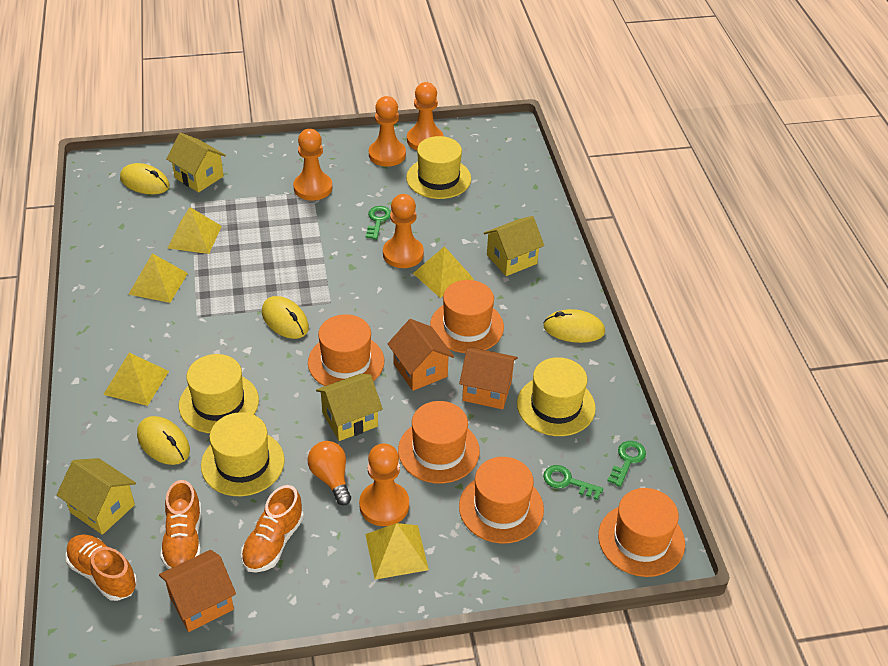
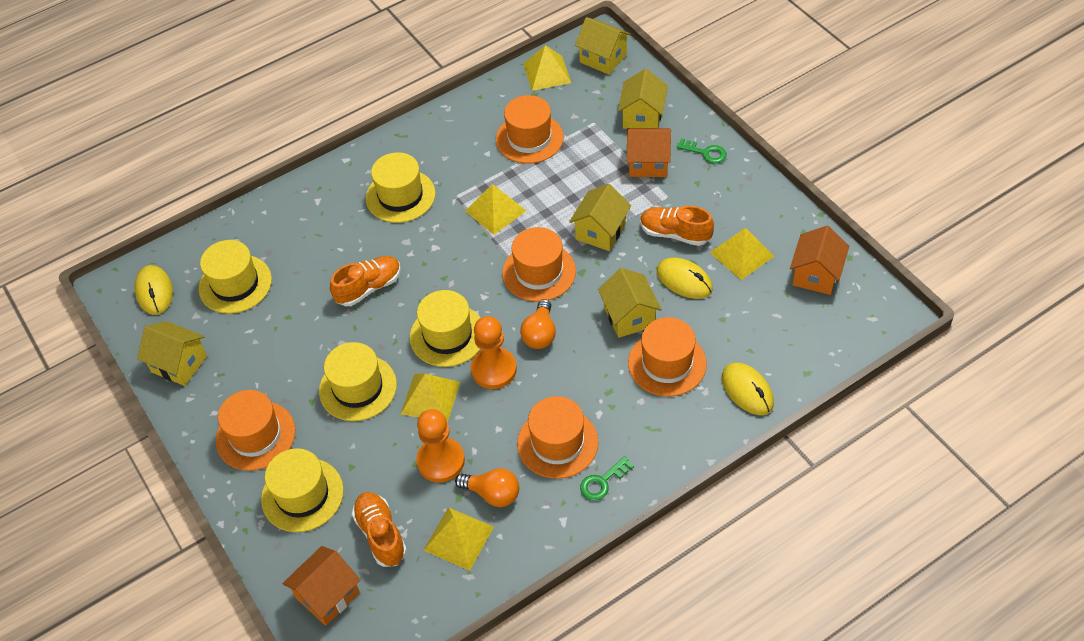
green key: 3 -> 2
orange light bulb: 1 -> 2
orange pawn: 5 -> 2
yellow hat: 4 -> 5
yellow house: 4 -> 5
yellow mouse: 4 -> 3

